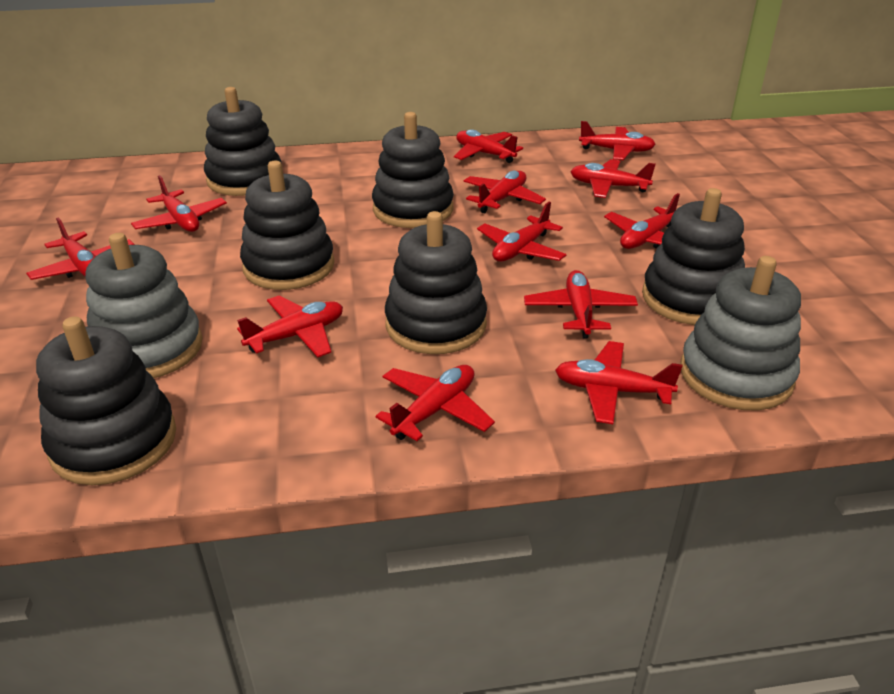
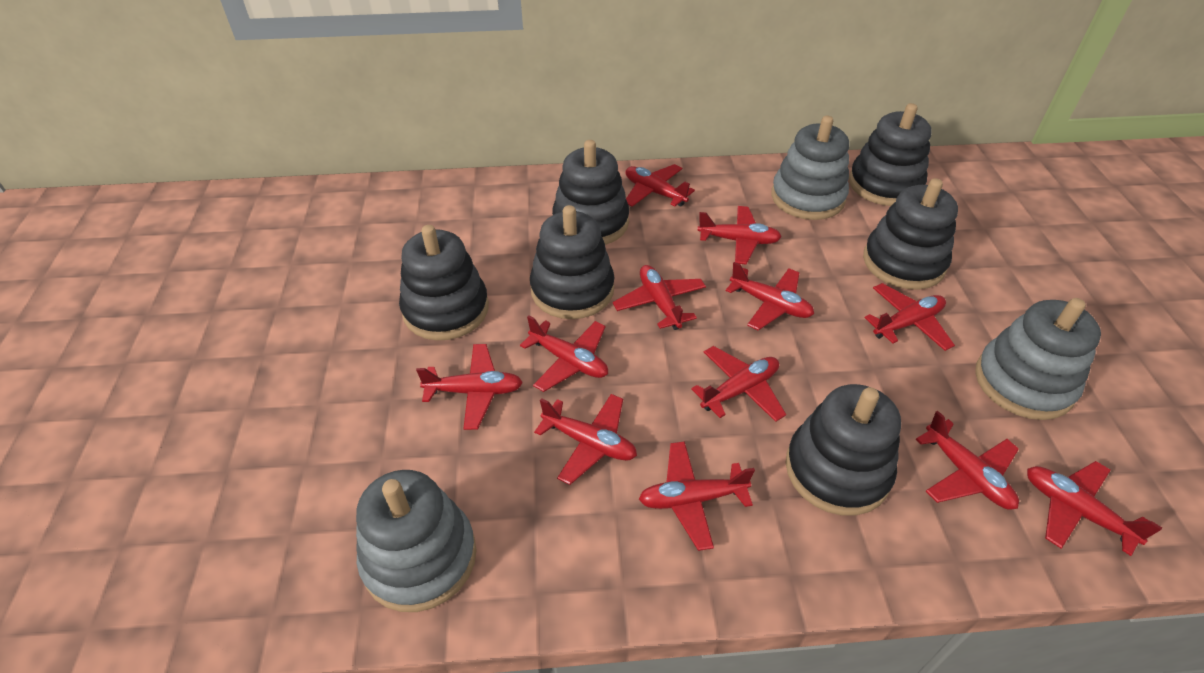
grey stacking toy: 2 -> 3

